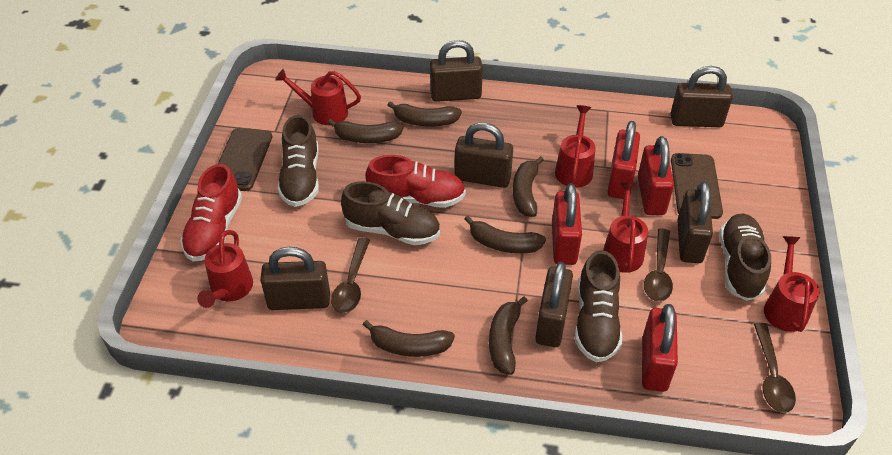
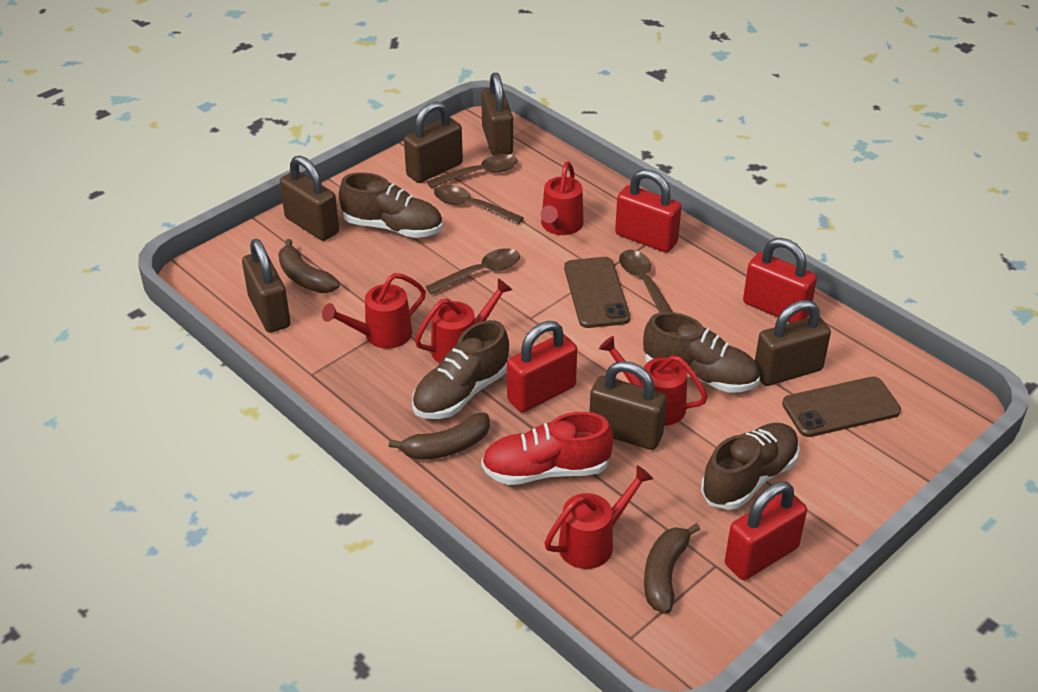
brown banana: 6 -> 3
brown spoon: 3 -> 4
red shoe: 2 -> 1

